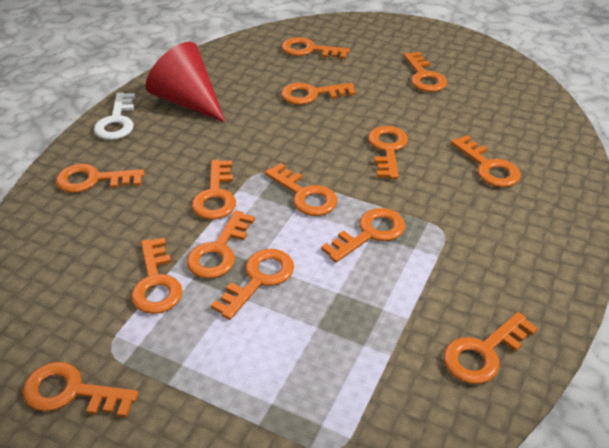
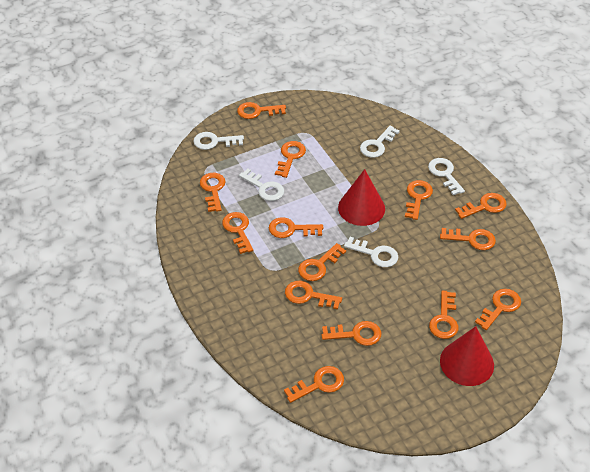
red cone: 1 -> 2
white key: 1 -> 5

